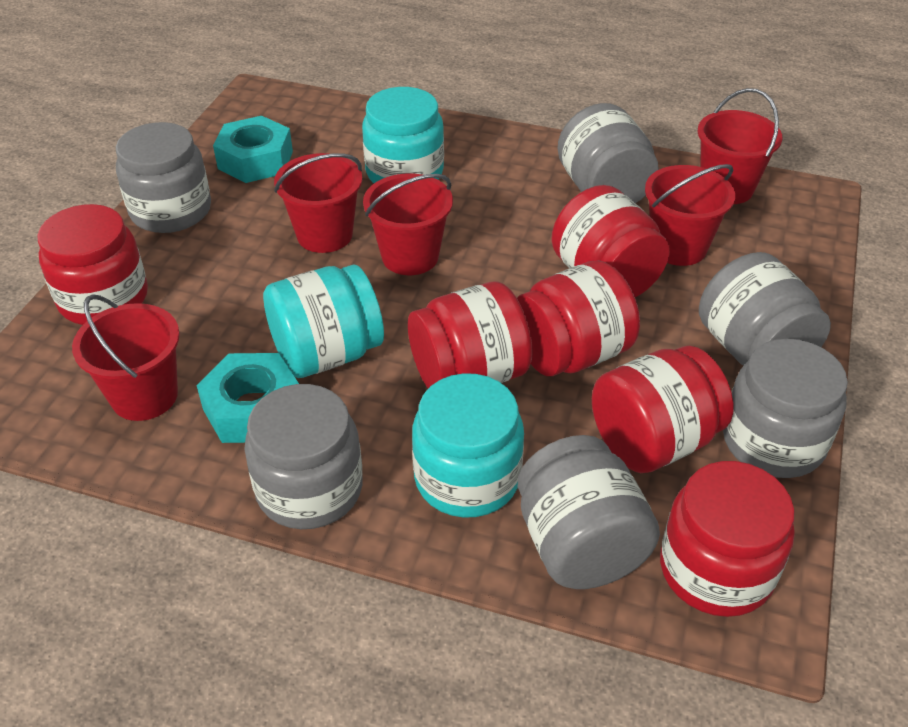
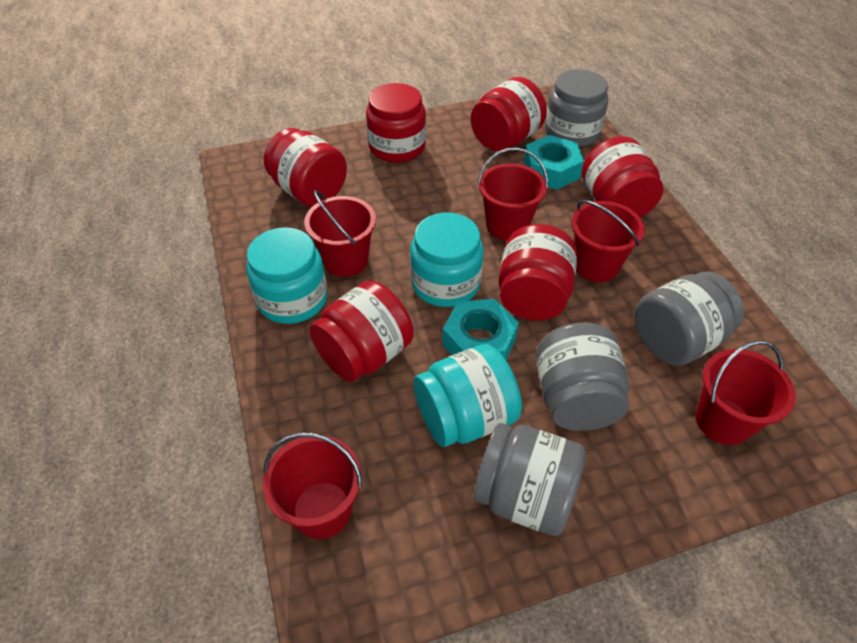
grey jar: 6 -> 4

